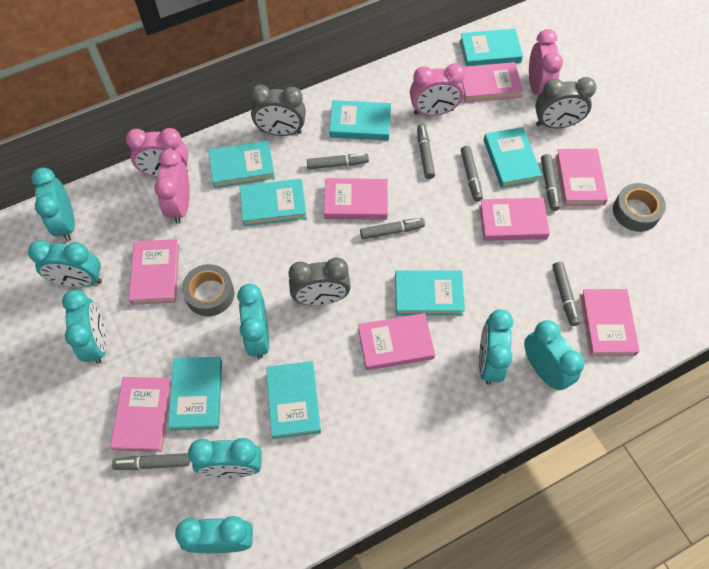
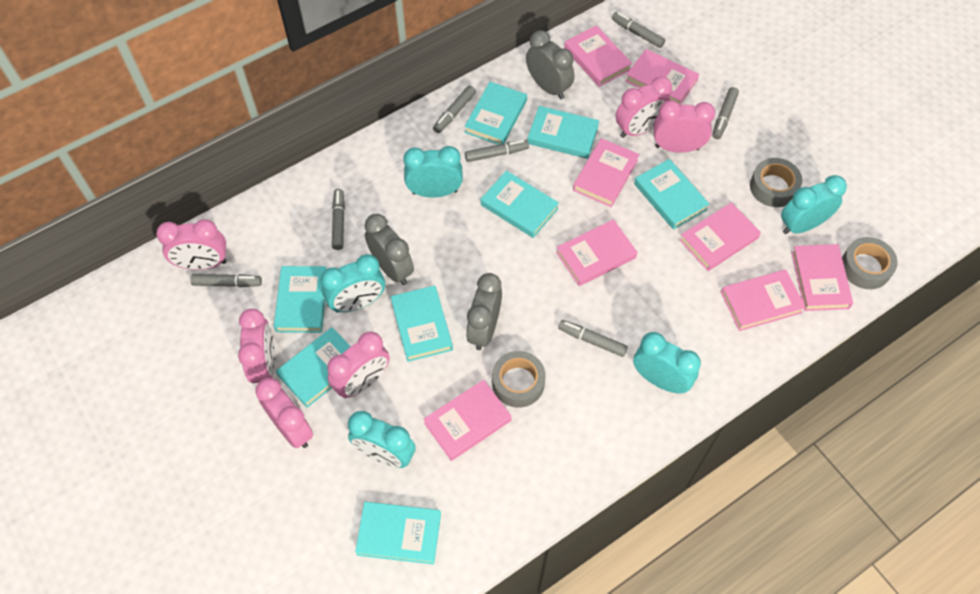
grey tape: 2 -> 3
pink clock: 4 -> 6
turquoise clock: 8 -> 5

